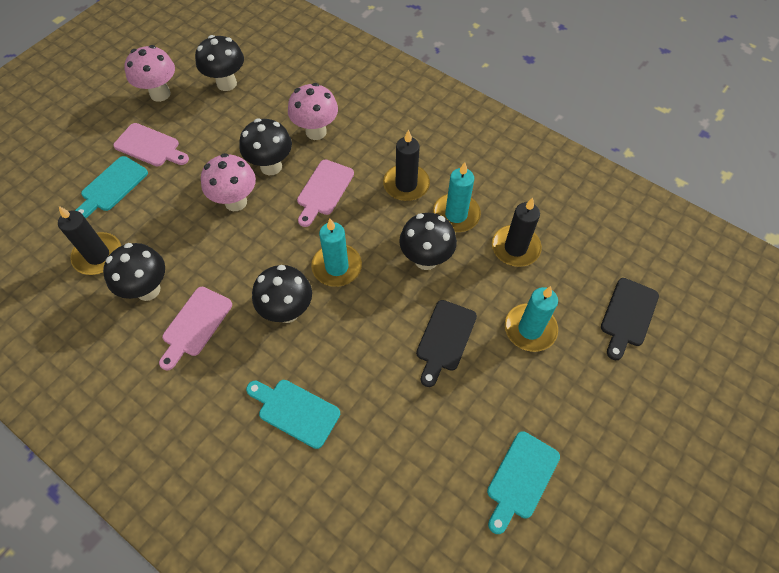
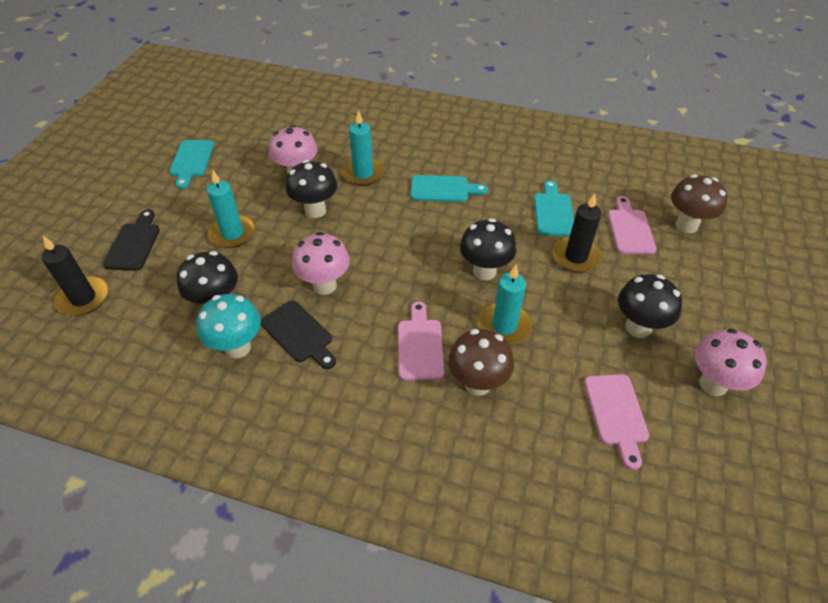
black candle: 3 -> 2
black mushroom: 5 -> 4
brown mushroom: 0 -> 2
turquoise mushroom: 0 -> 1

